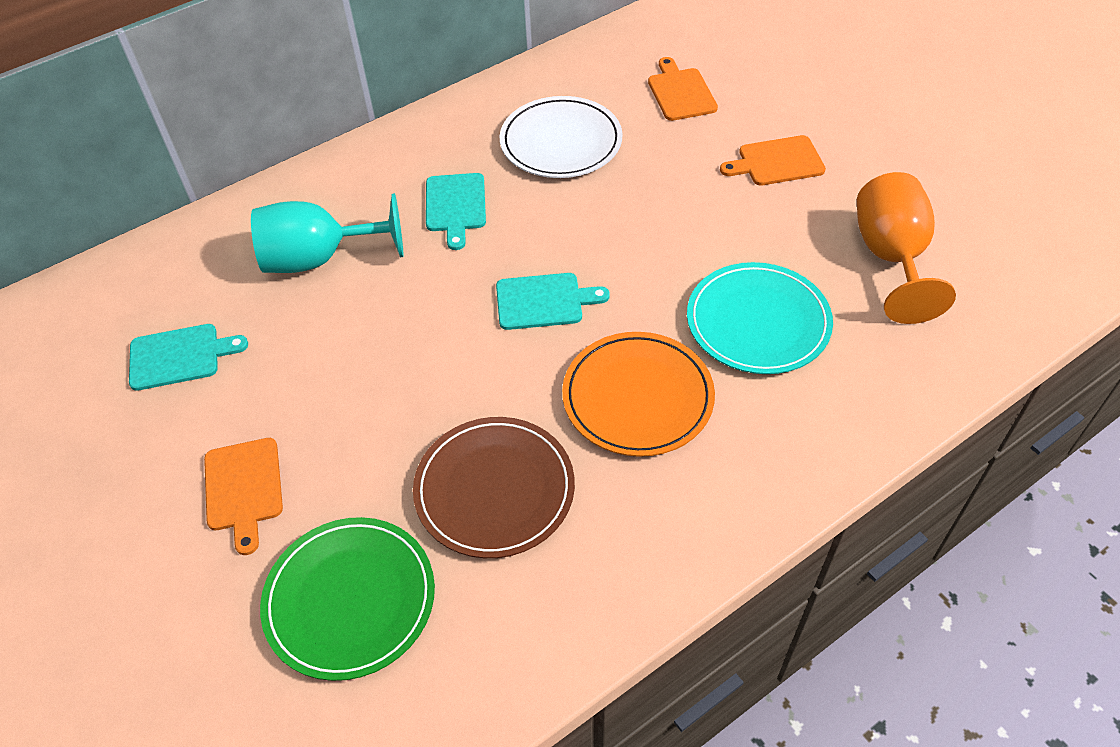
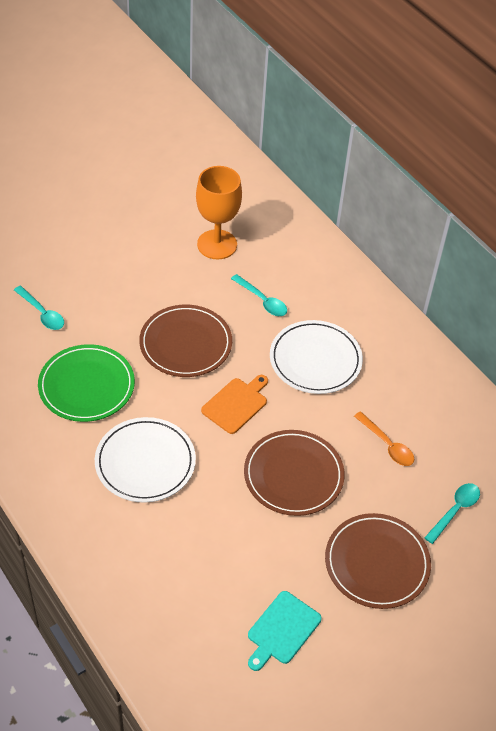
brown plate: 1 -> 3
orange cutting board: 3 -> 1
orange plate: 1 -> 0
orange spoon: 0 -> 1
turquoise cutting board: 3 -> 1
turquoise goblet: 1 -> 0
turquoise plate: 1 -> 0
turquoise spoon: 0 -> 3
white plate: 1 -> 2

